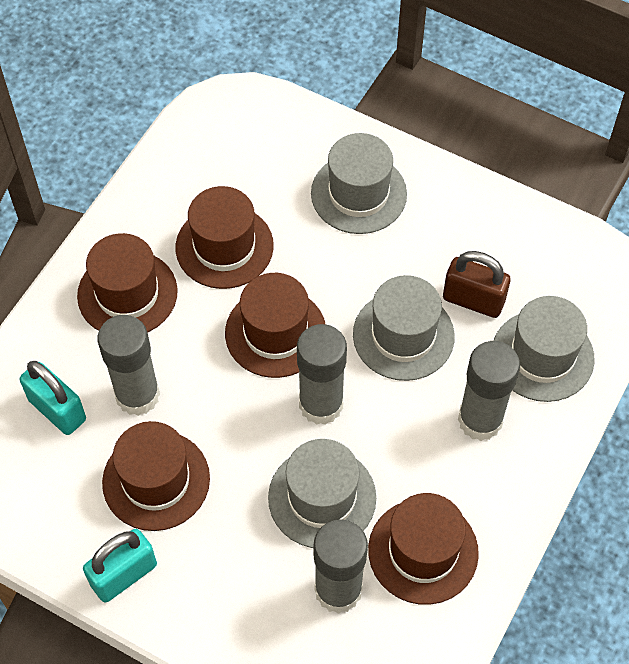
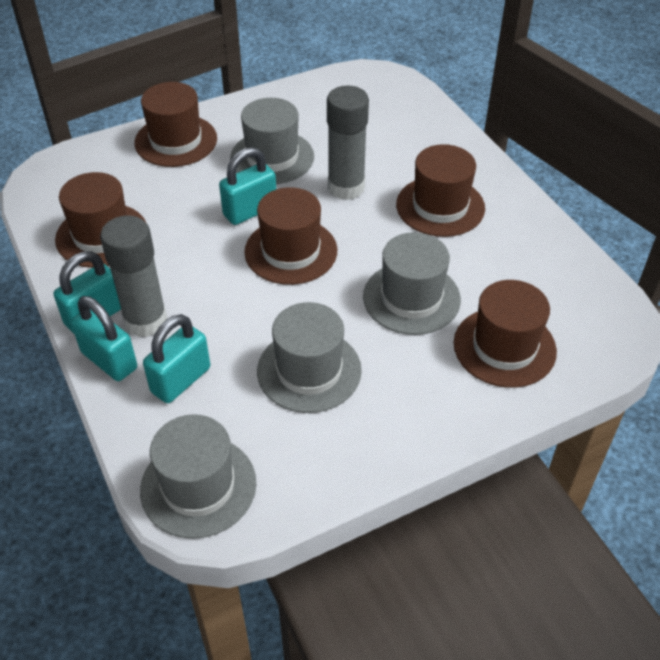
brown padlock: 1 -> 0
grey glue stick: 4 -> 2
turquoise padlock: 2 -> 4

